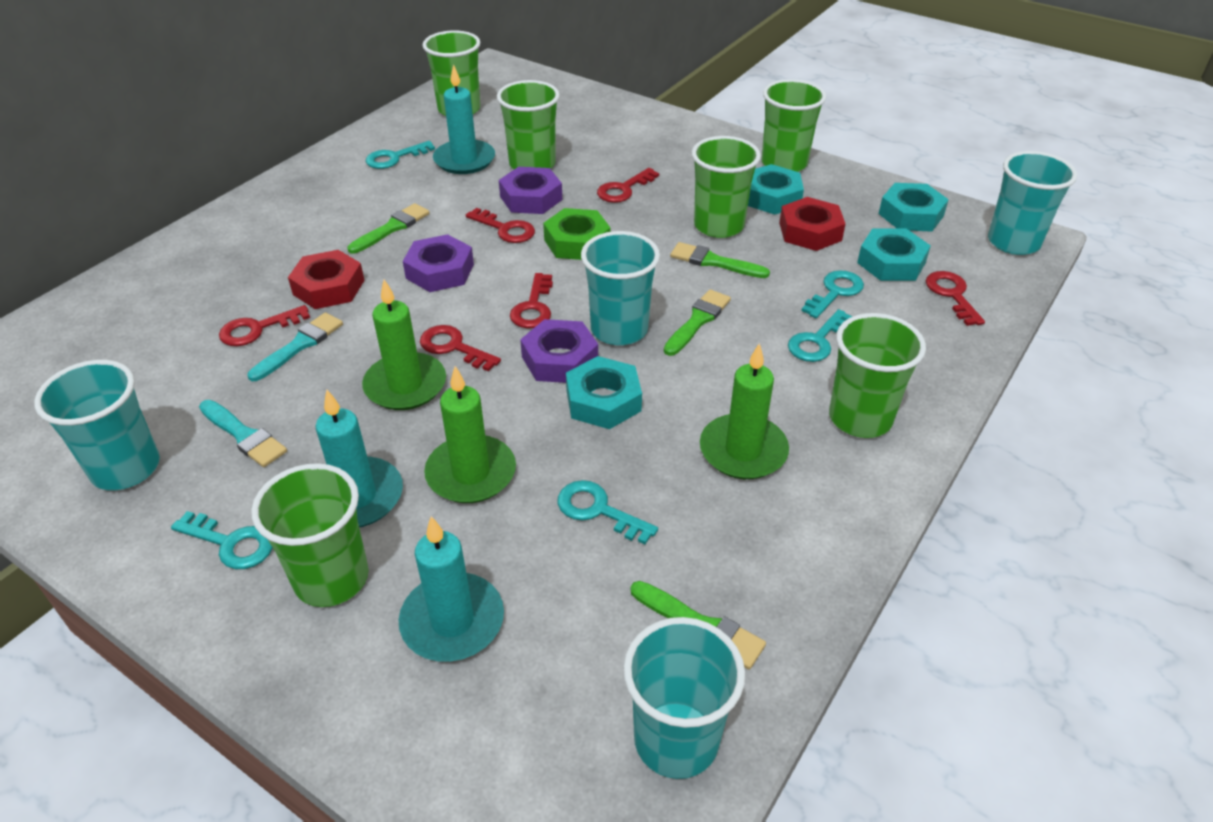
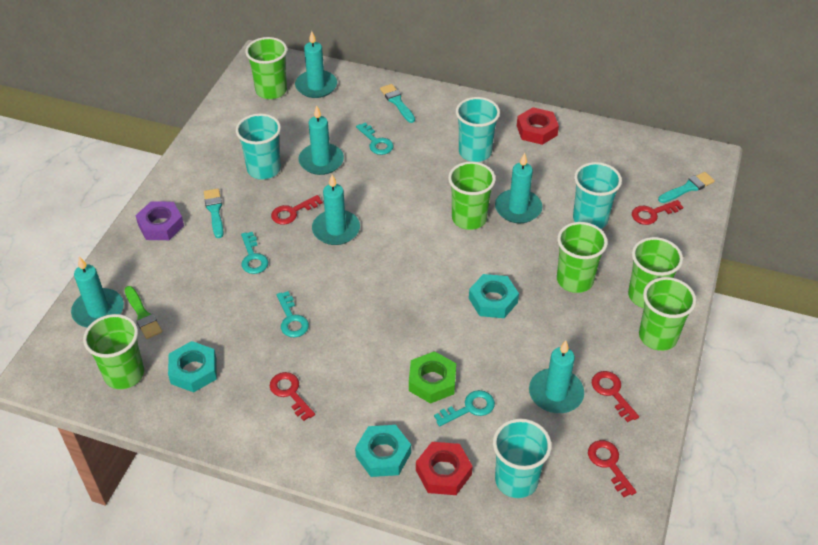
green brush: 4 -> 1
green candle: 3 -> 0
purple nut: 3 -> 1
red key: 6 -> 5
turquoise brush: 2 -> 3
turquoise candle: 3 -> 6
turquoise key: 5 -> 4
turquoise nut: 4 -> 3

